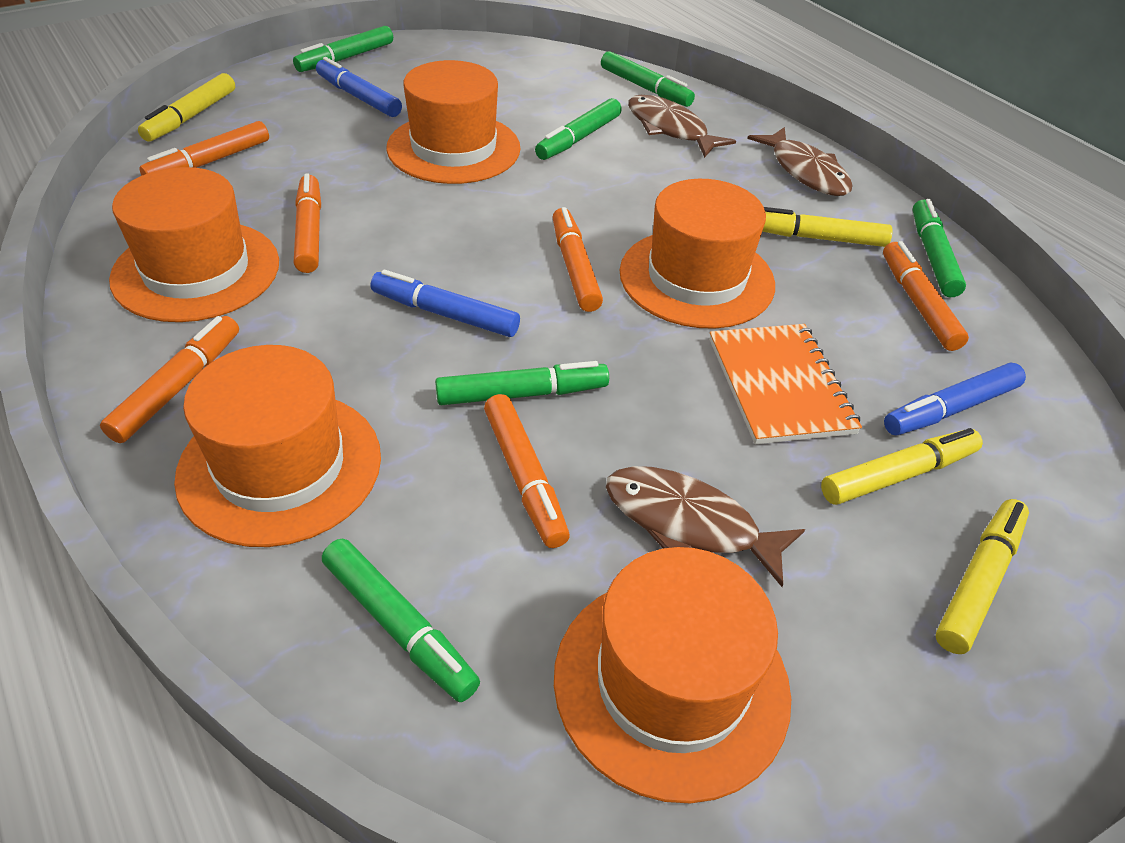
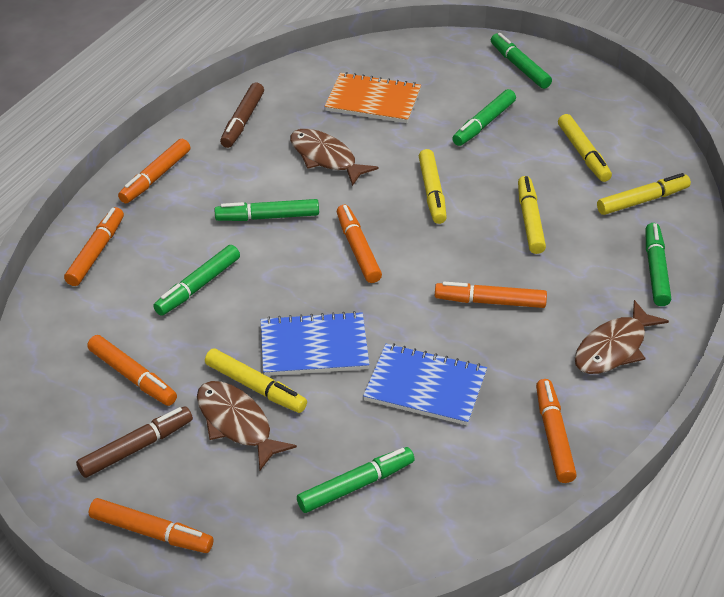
blue marker: 3 -> 0
blue notebook: 0 -> 2
brown marker: 0 -> 2
orange hat: 5 -> 0
orange marker: 6 -> 7
yellow marker: 4 -> 5

